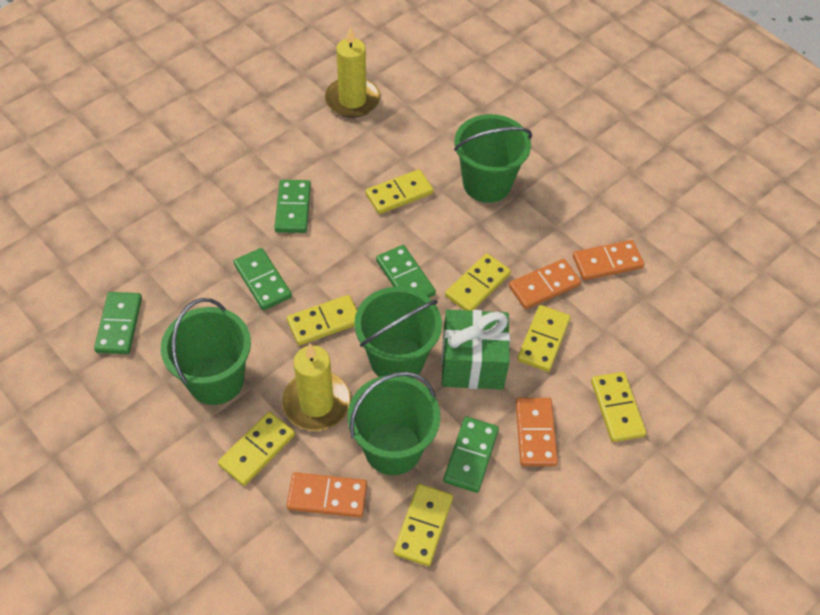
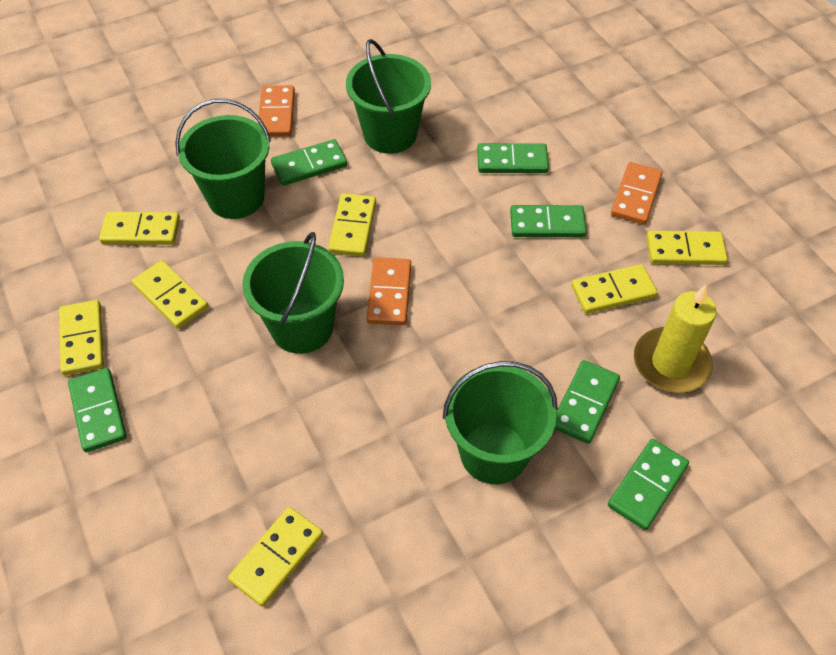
green domino: 5 -> 6
green gift: 1 -> 0
orange domino: 4 -> 3
yellow candle: 2 -> 1

